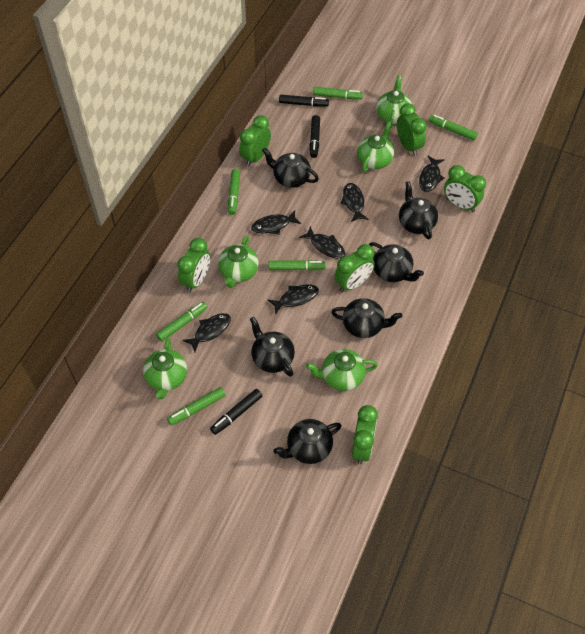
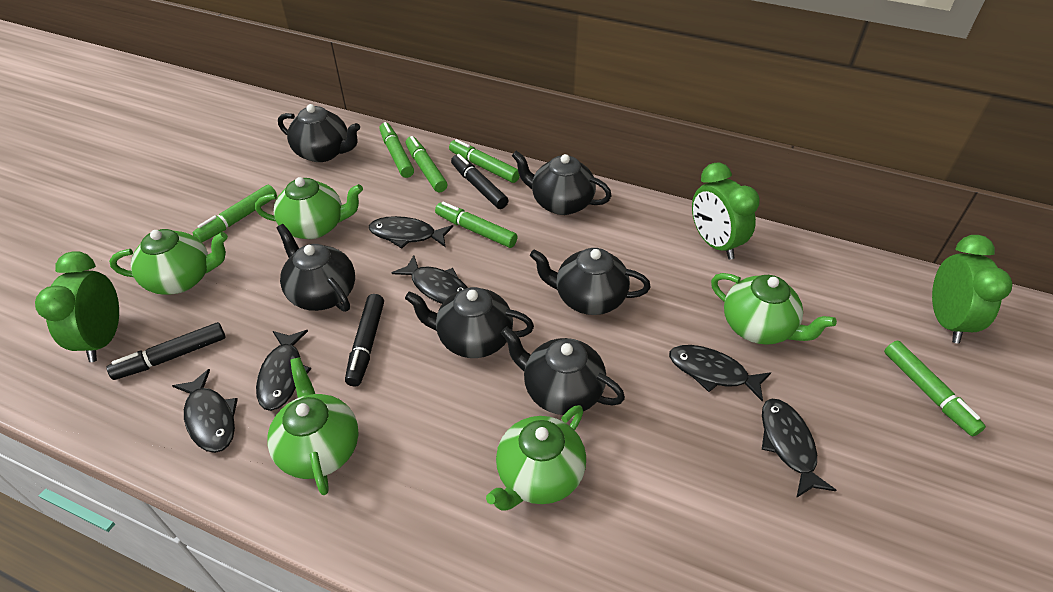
green clock: 6 -> 3

